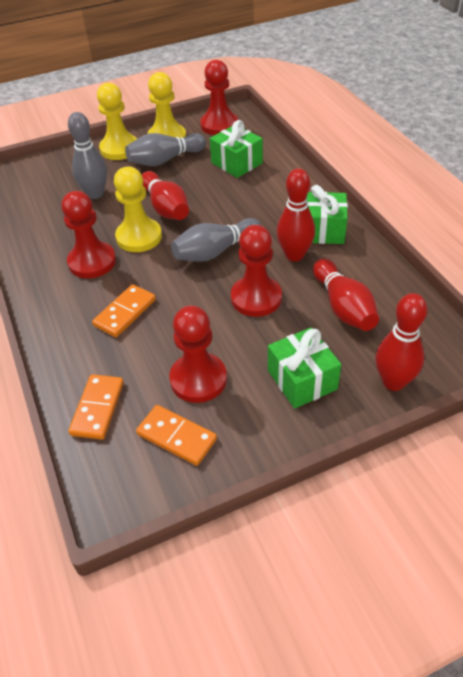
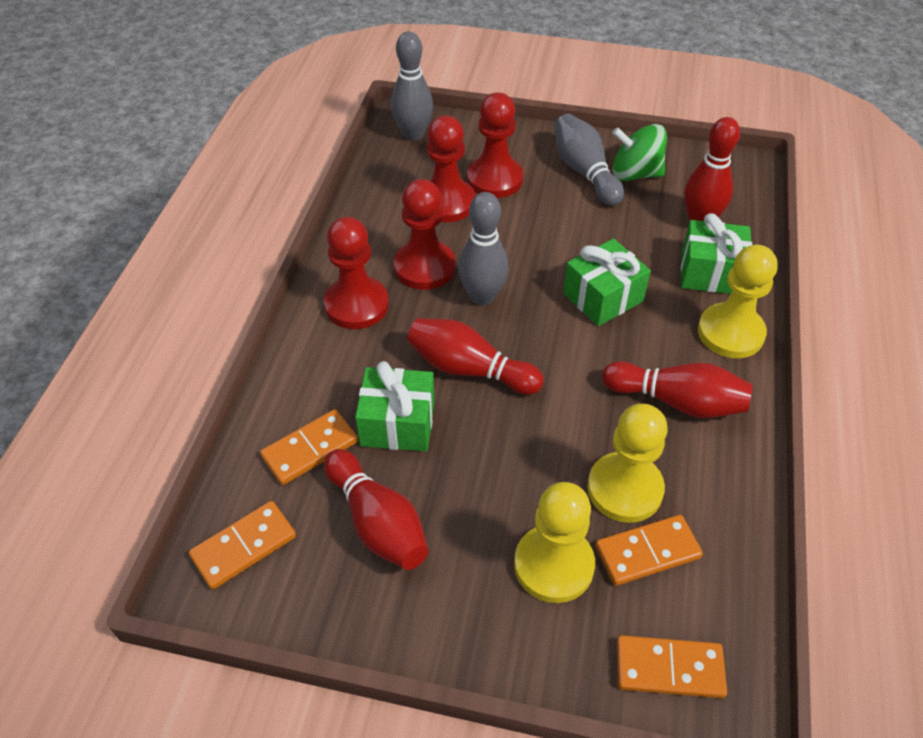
green spinning top: 0 -> 1
orange domino: 3 -> 4

